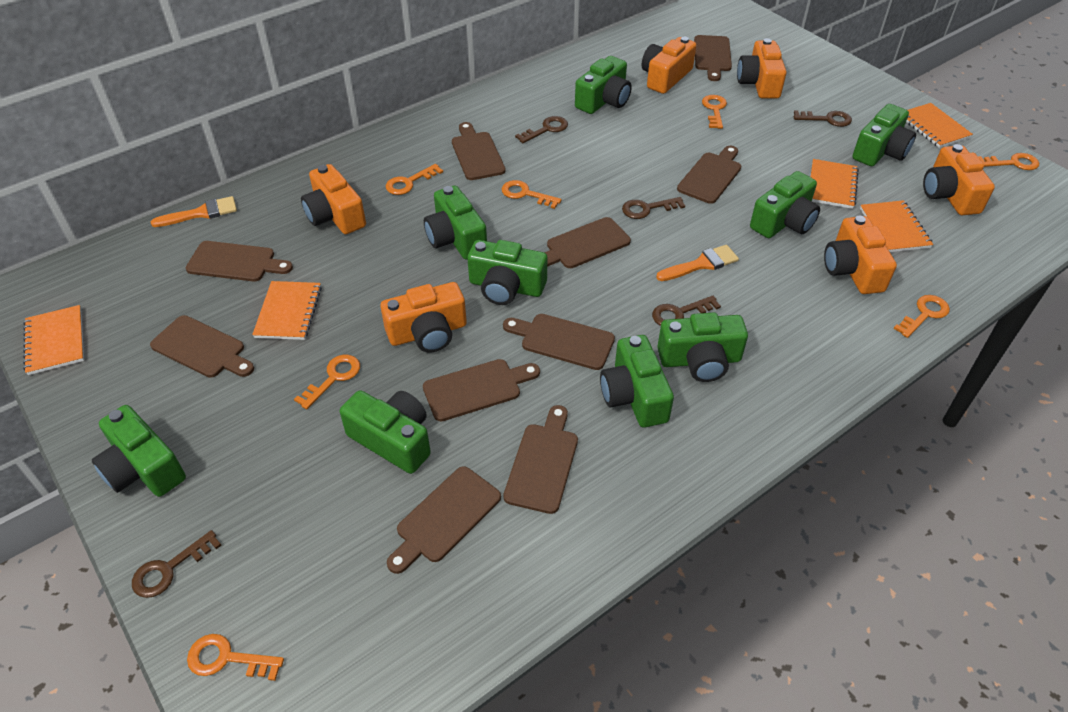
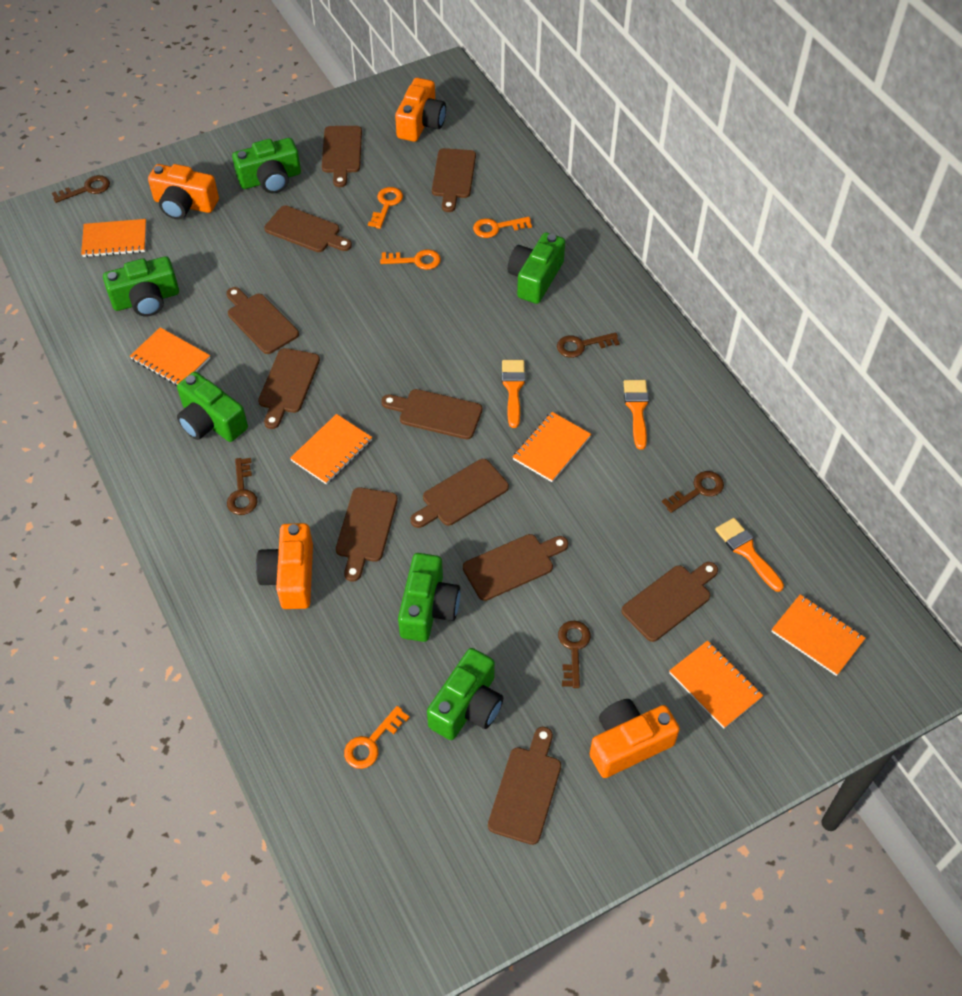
brown cutting board: 10 -> 11
green camera: 9 -> 6
orange brush: 2 -> 3
orange camera: 6 -> 4
orange key: 7 -> 4
orange notebook: 5 -> 6

